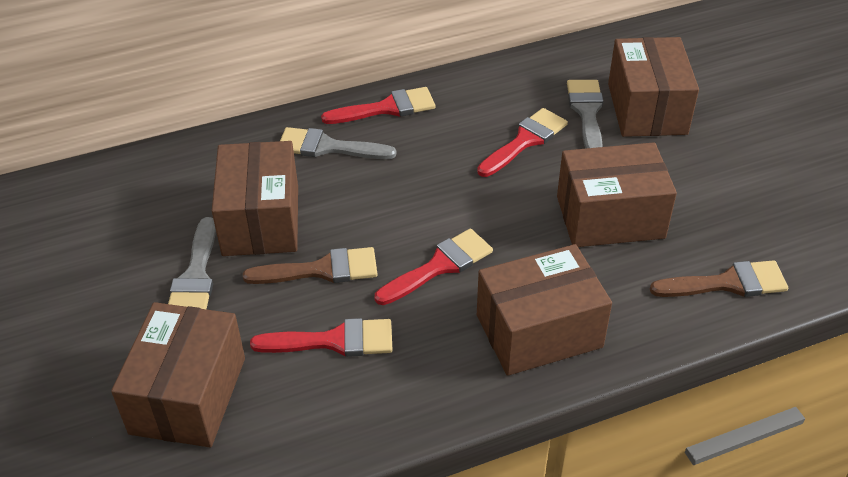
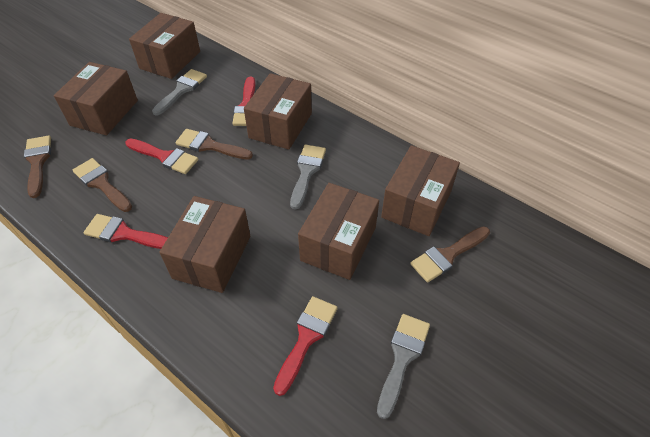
brown box: 5 -> 6
brown brush: 2 -> 4

